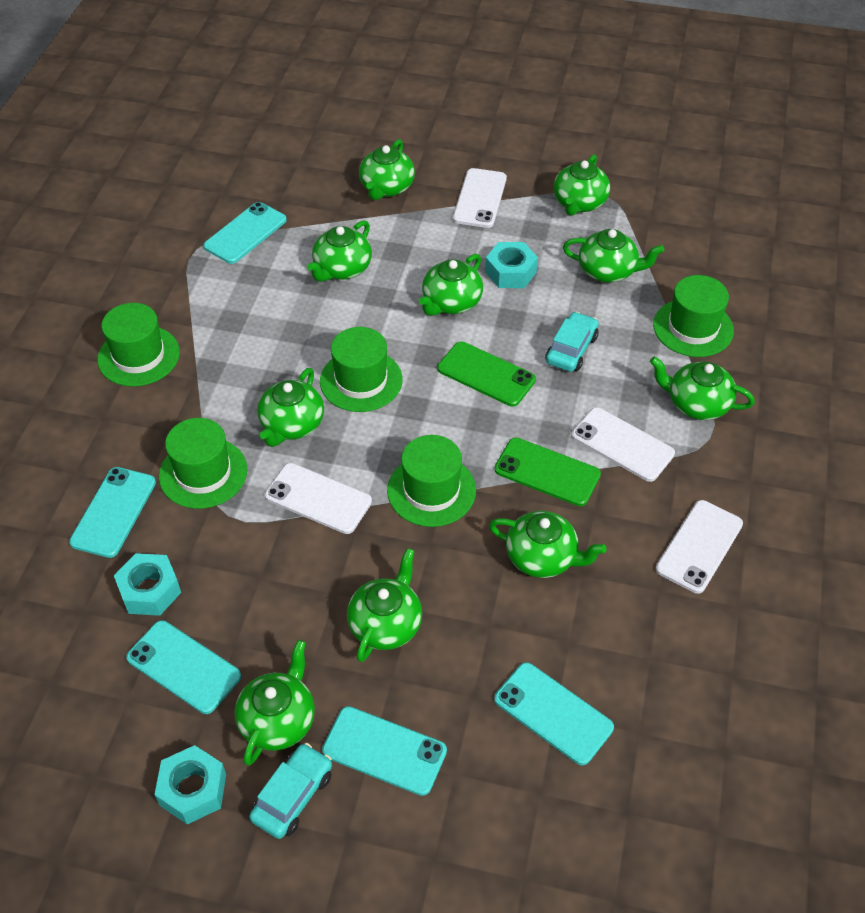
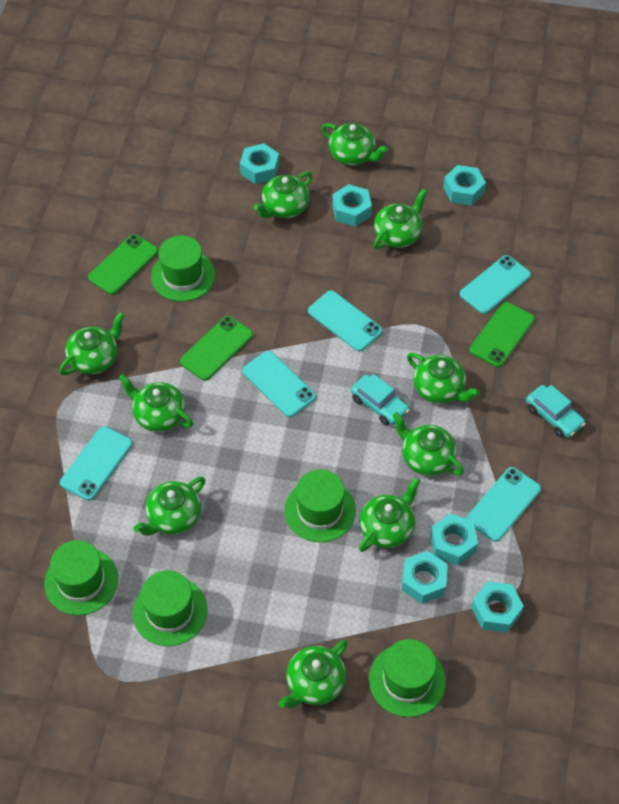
green phone: 2 -> 3
turquoise nut: 3 -> 6
white phone: 4 -> 0

